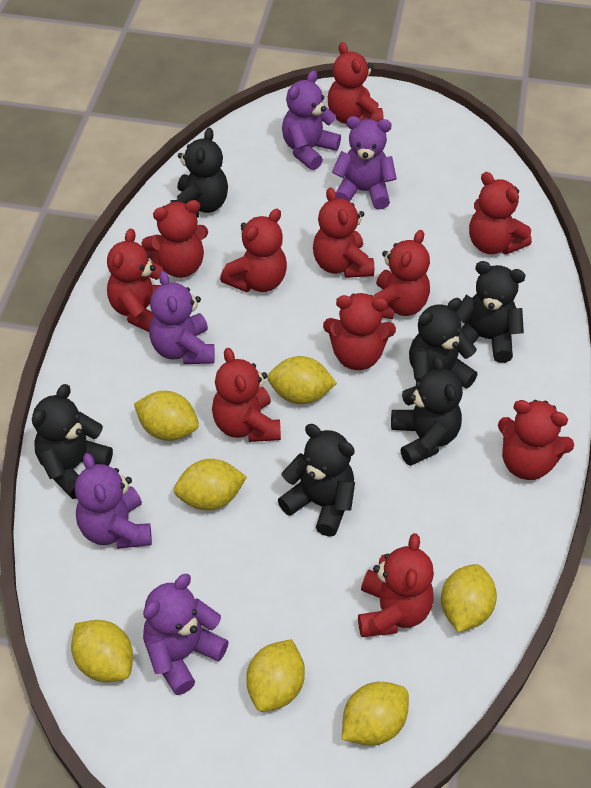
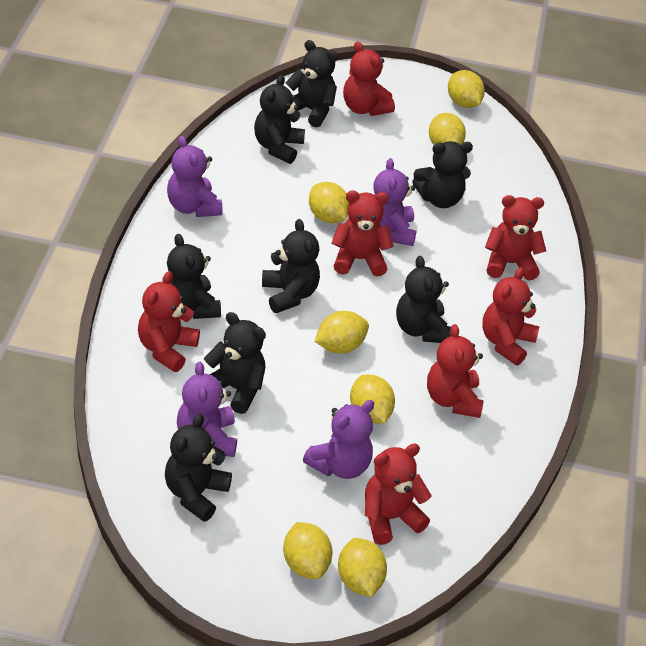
black teddy bear: 6 -> 8
purple teddy bear: 5 -> 4
red teddy bear: 11 -> 7

